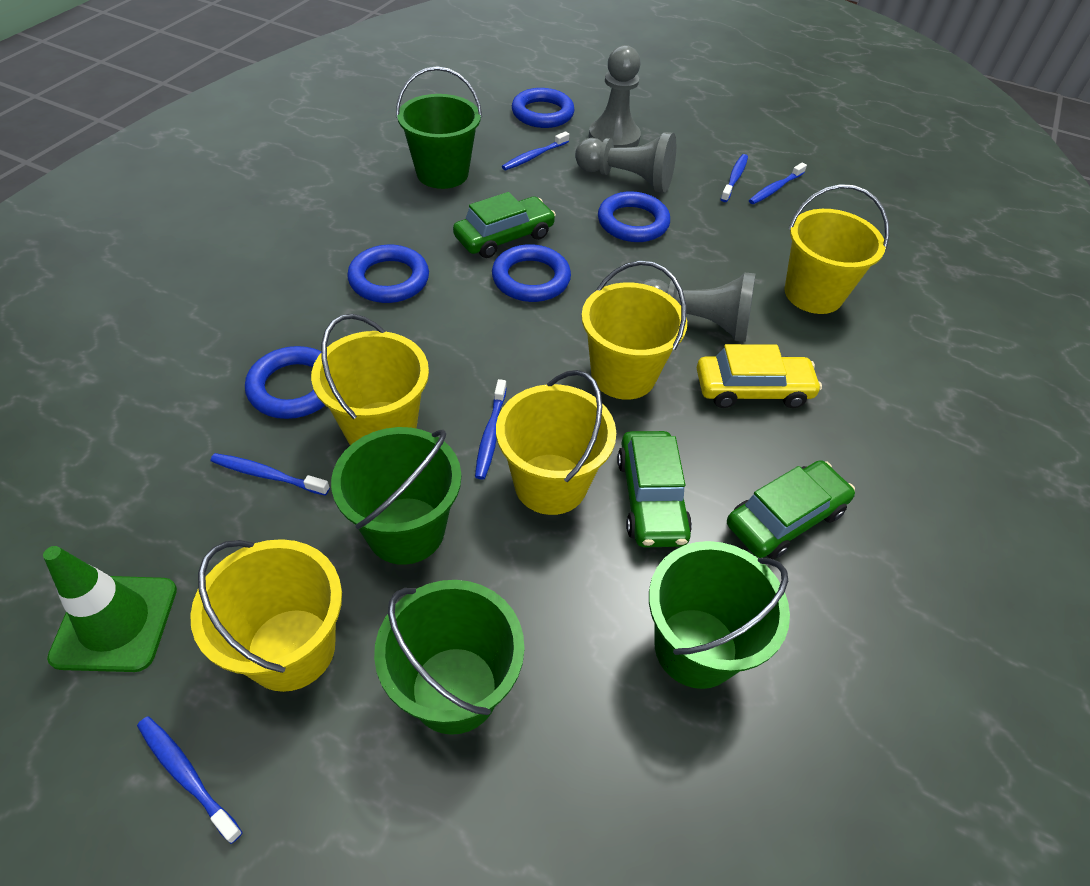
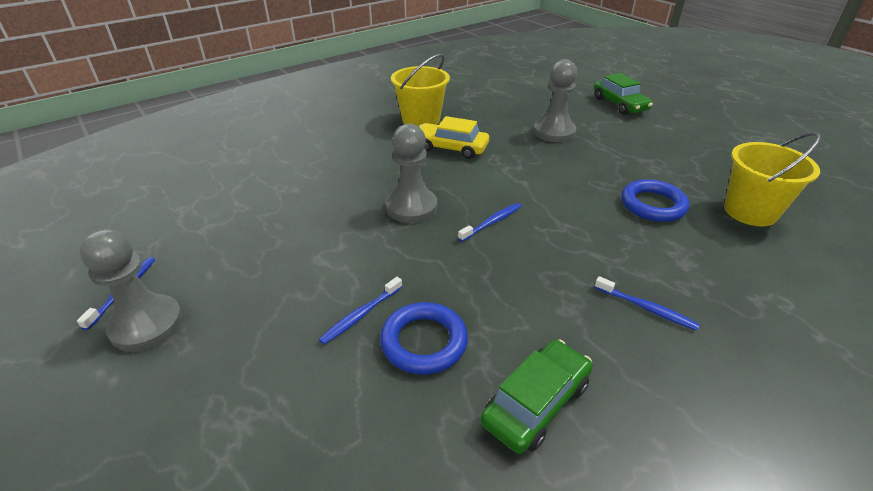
blue ring: 5 -> 2
blue toothbrush: 6 -> 4
green bucket: 4 -> 0
green car: 3 -> 2
green traffic cone: 1 -> 0
yellow bucket: 5 -> 2

